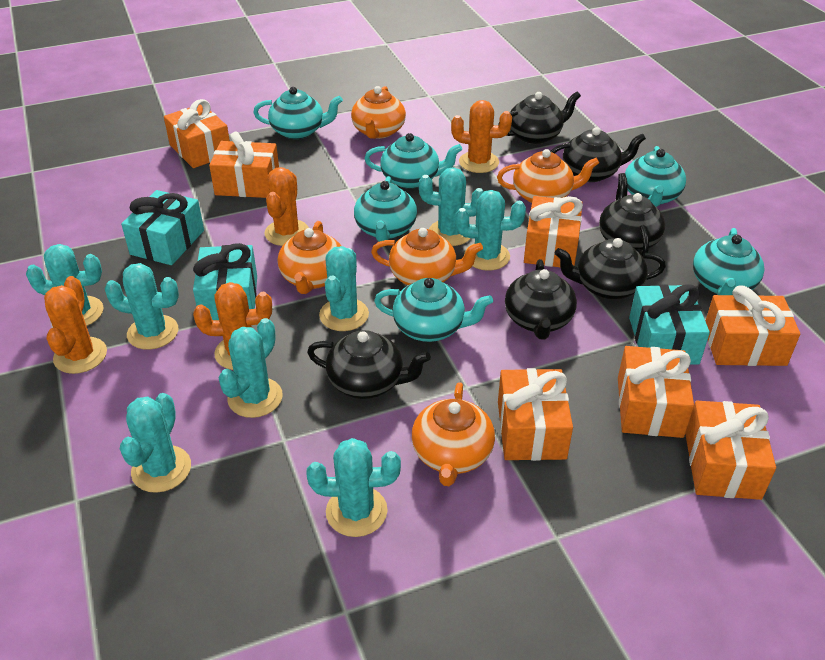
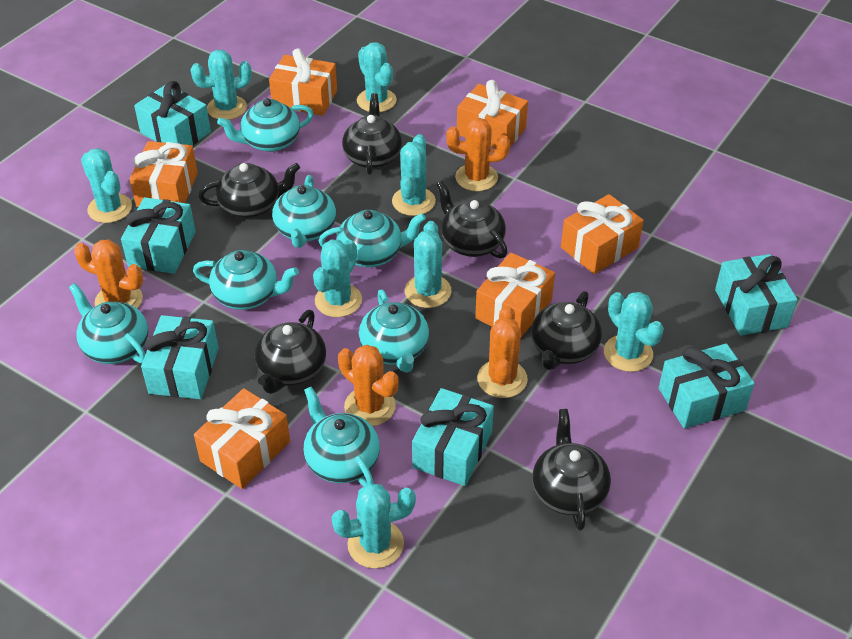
orange gift: 7 -> 6
orange teapot: 5 -> 0
turquoise gift: 3 -> 6
turquoise teapot: 6 -> 7

